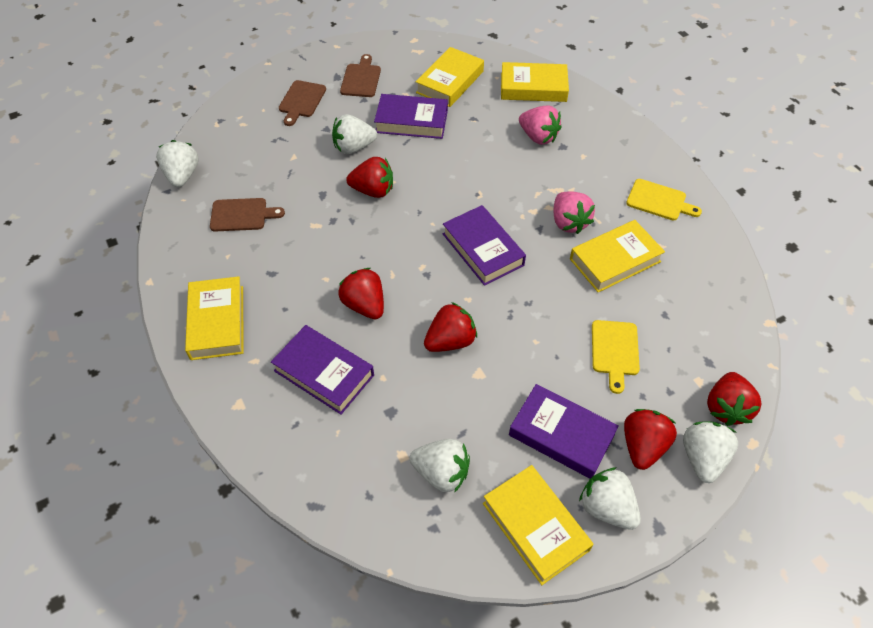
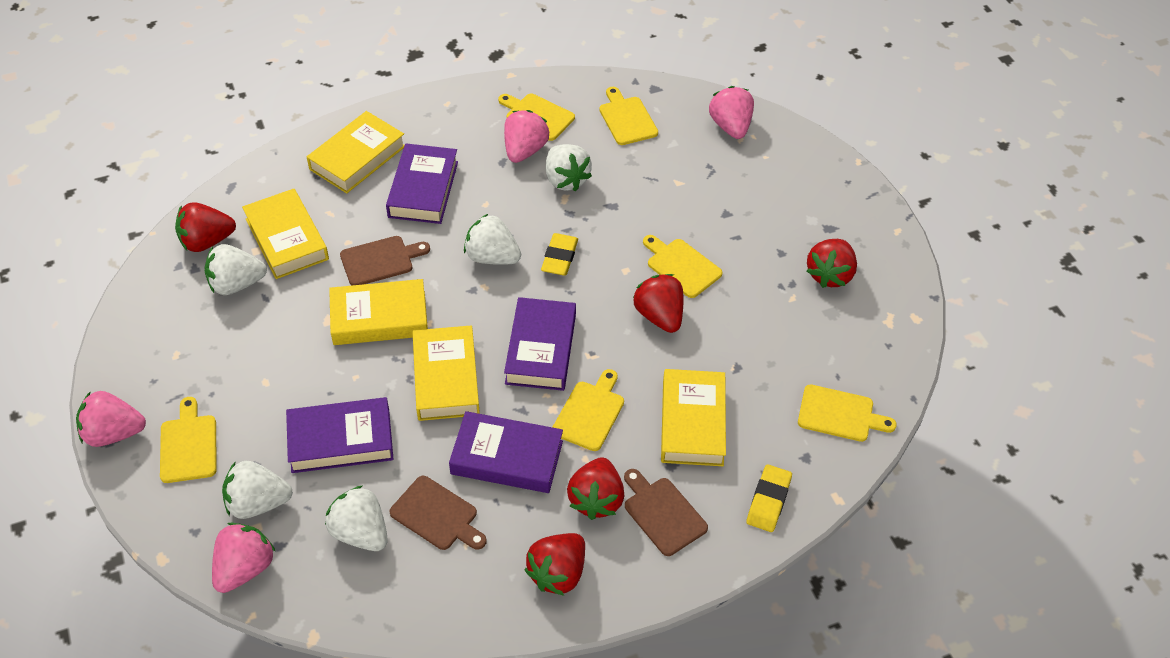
pink strawberry: 2 -> 4
yellow cutting board: 2 -> 6
yellow eraser: 0 -> 2

